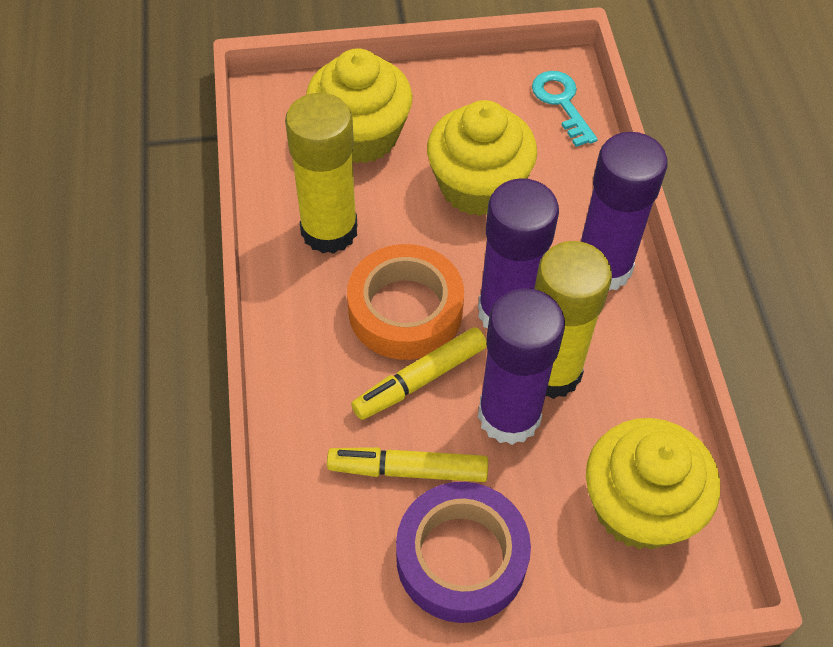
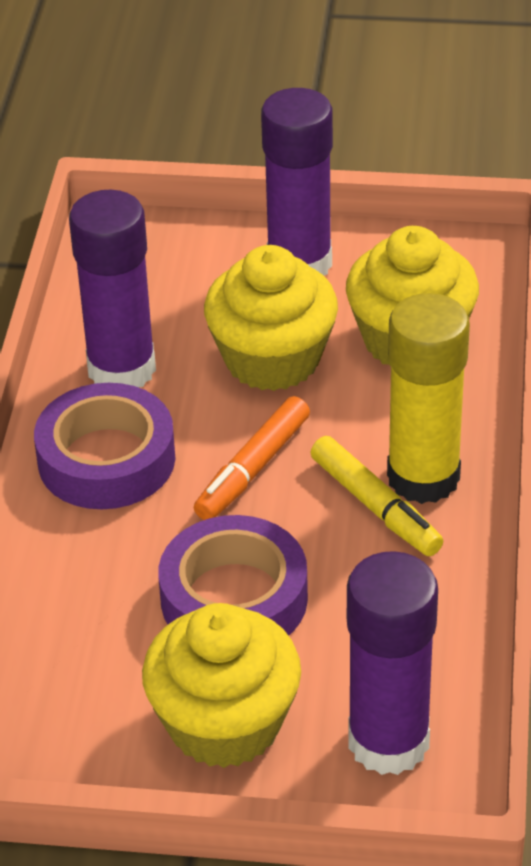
orange marker: 0 -> 1
orange tape: 1 -> 0
purple tape: 1 -> 2
turquoise key: 1 -> 0
yellow glue stick: 2 -> 1
yellow marker: 2 -> 1

